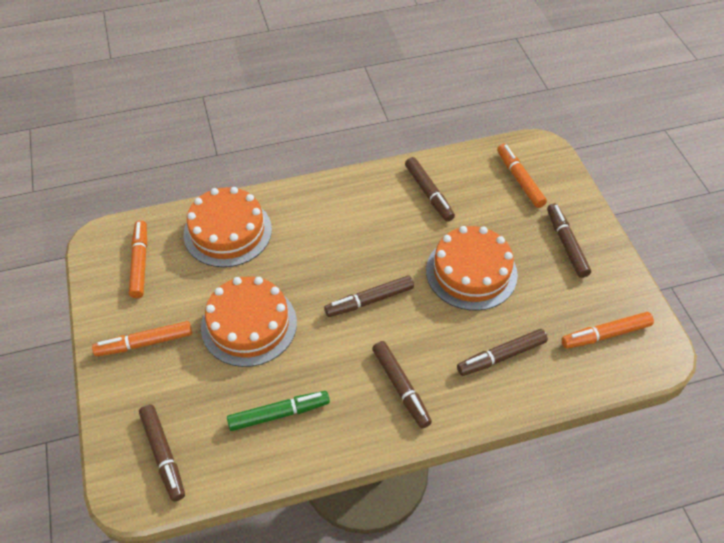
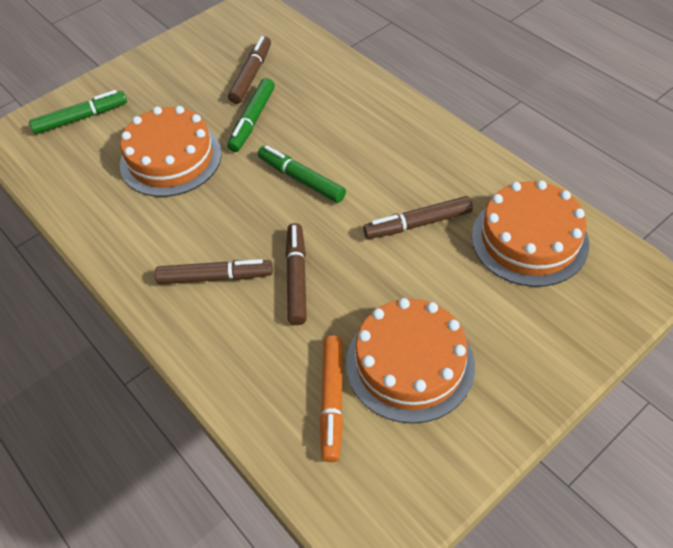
brown marker: 6 -> 4
green marker: 1 -> 3
orange marker: 4 -> 1

